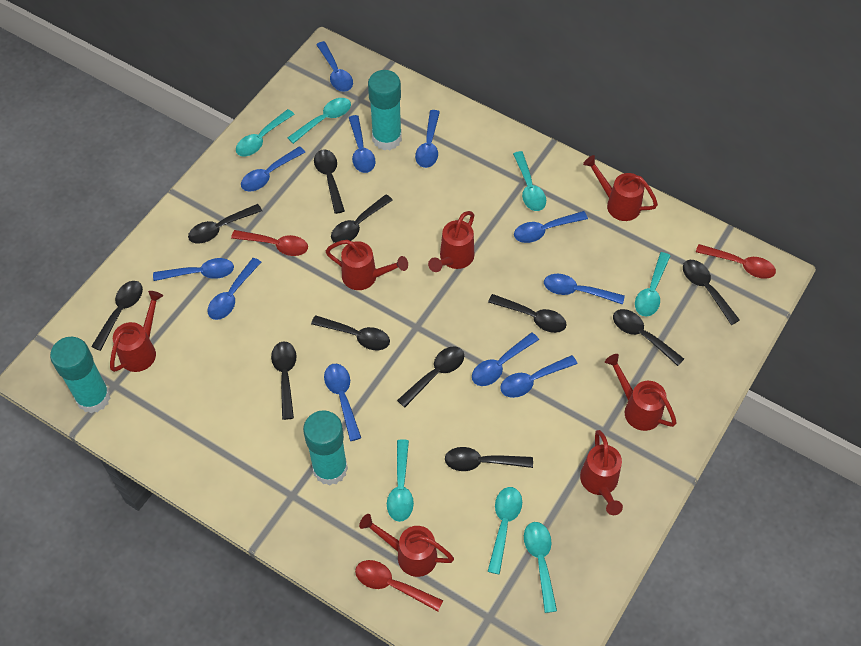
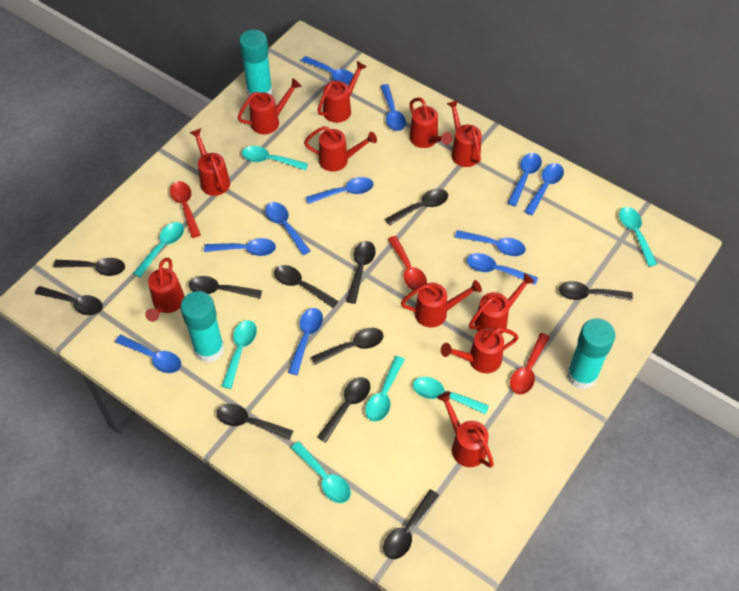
red watering can: 7 -> 11

